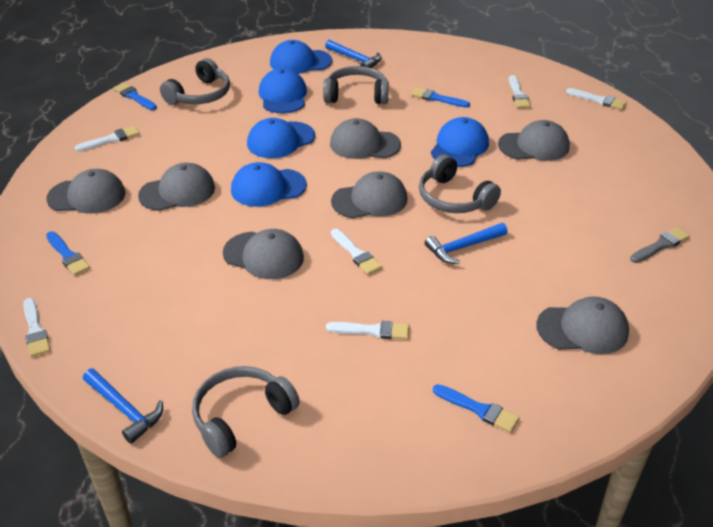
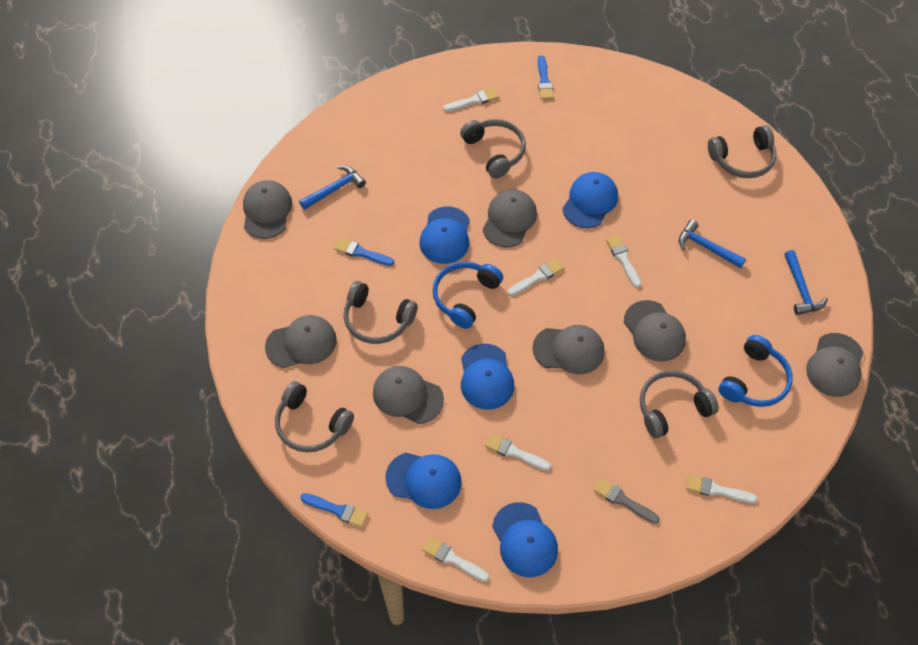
blue brush: 4 -> 3
blue headphones: 0 -> 2
grey headphones: 4 -> 5

